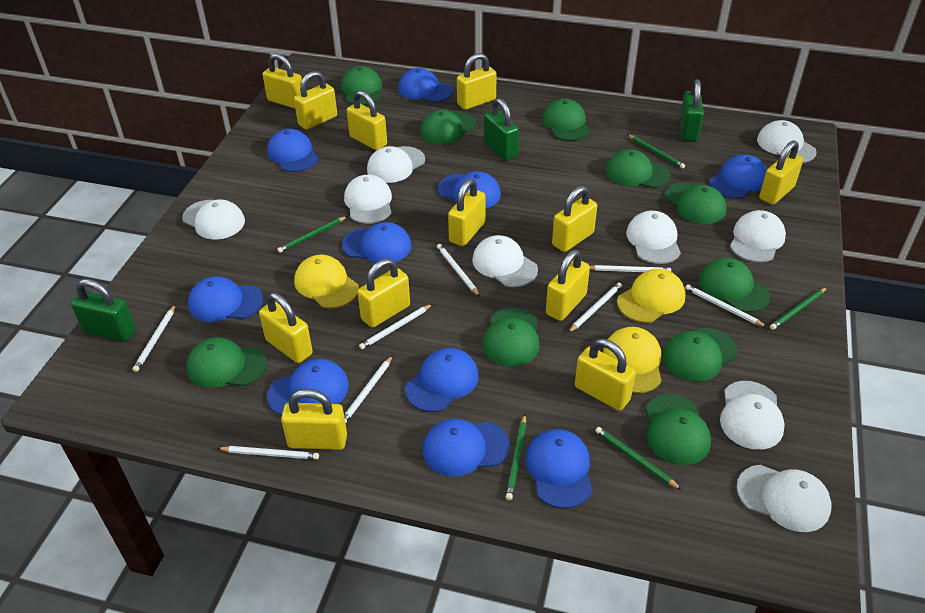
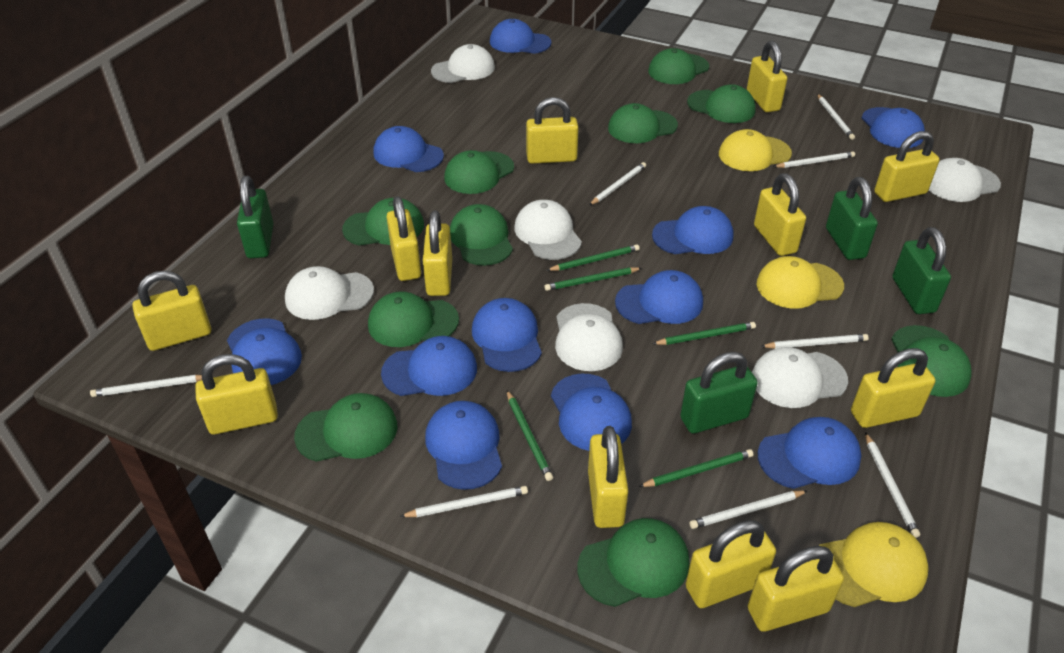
blue cap: 10 -> 11
green padlock: 3 -> 4
white cap: 9 -> 6

